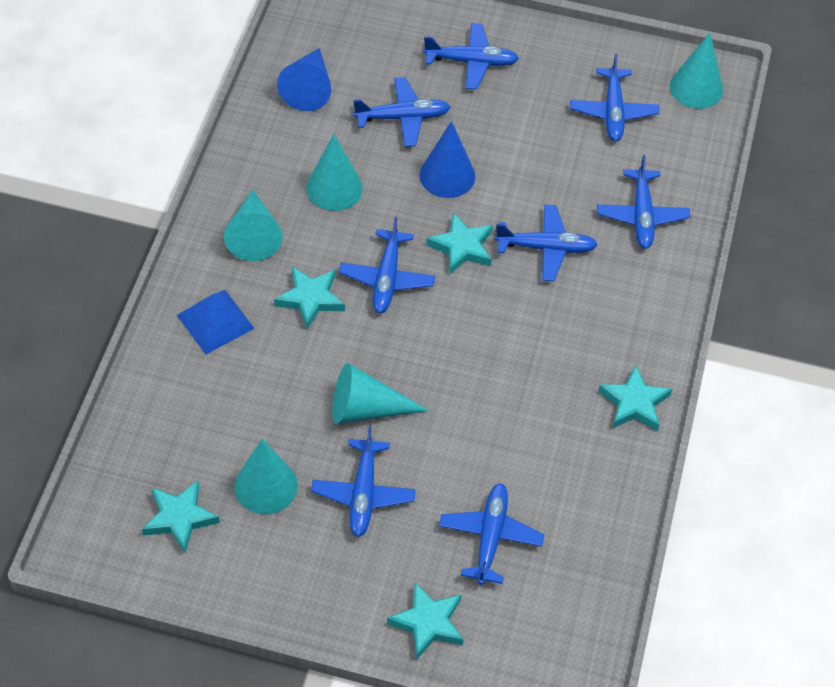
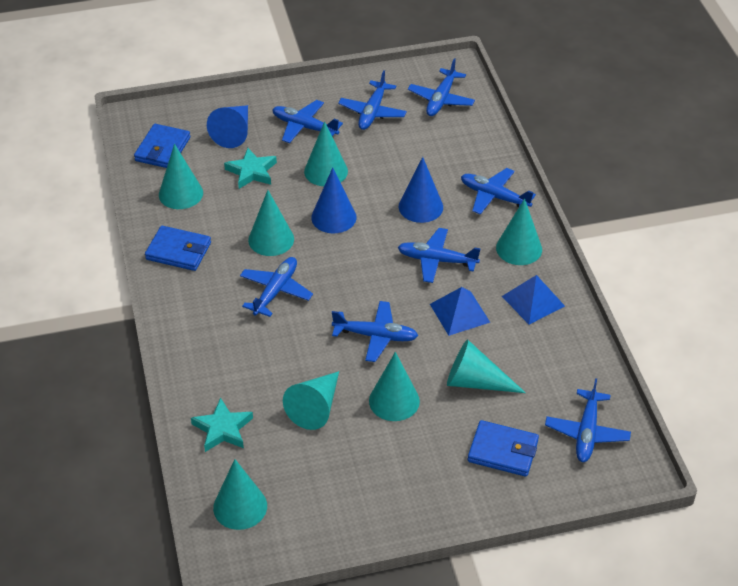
blue cone: 2 -> 3
blue pyramid: 1 -> 2
blue wallet: 0 -> 3
turquoise cone: 5 -> 8
turquoise star: 5 -> 2

